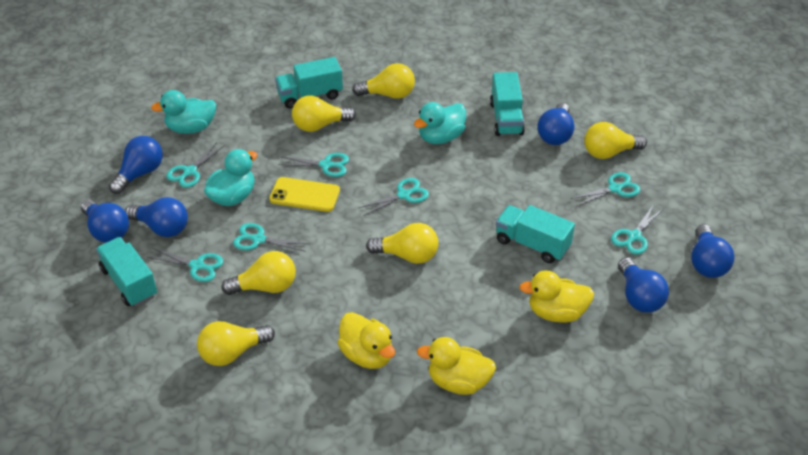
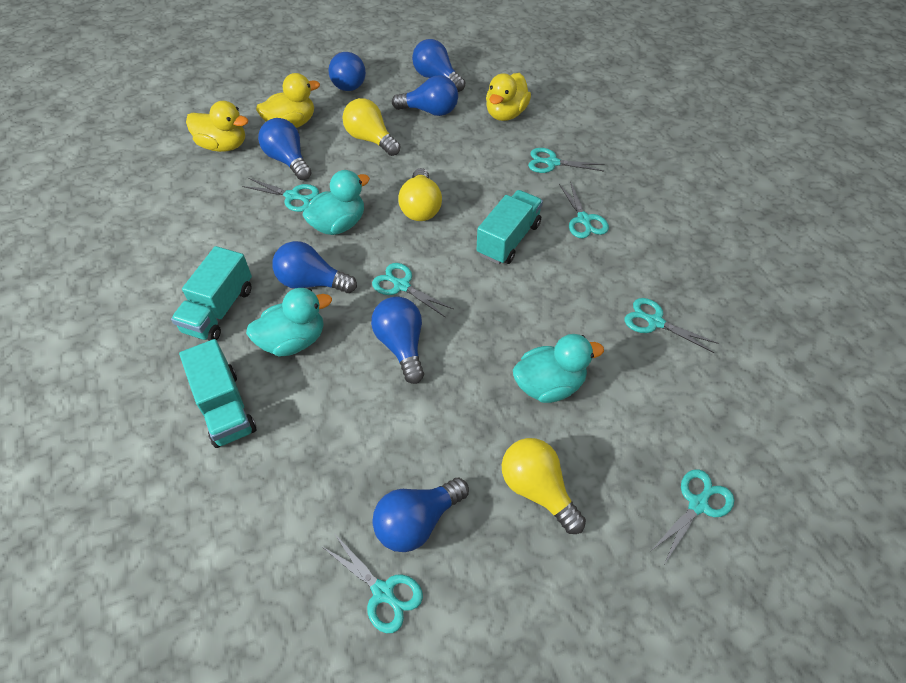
blue light bulb: 6 -> 7
turquoise truck: 4 -> 3
yellow light bulb: 6 -> 3
yellow phone: 1 -> 0

